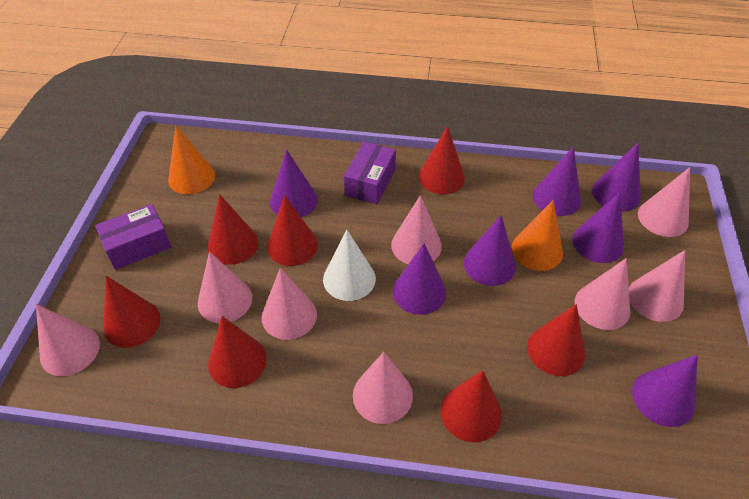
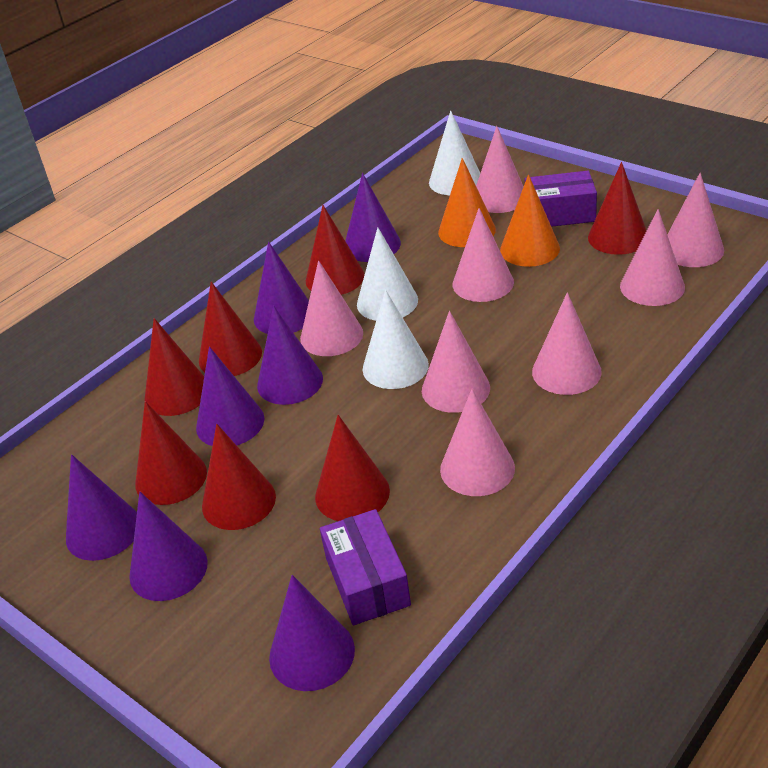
white cone: 1 -> 3

